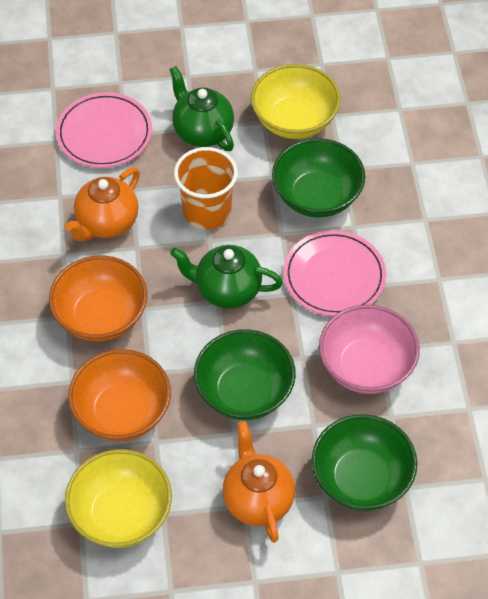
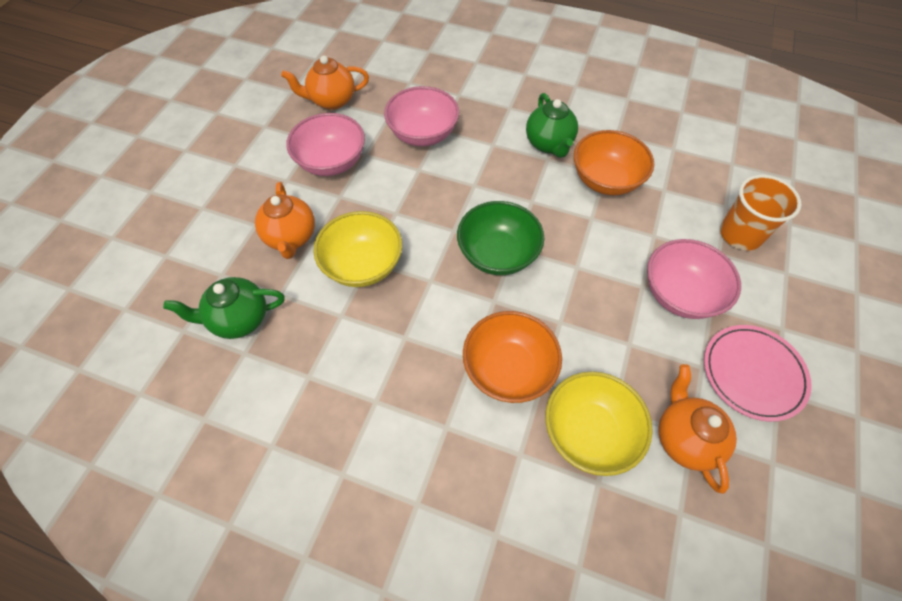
green bowl: 3 -> 1
orange teapot: 2 -> 3
pink bowl: 1 -> 3
pink plate: 2 -> 1

